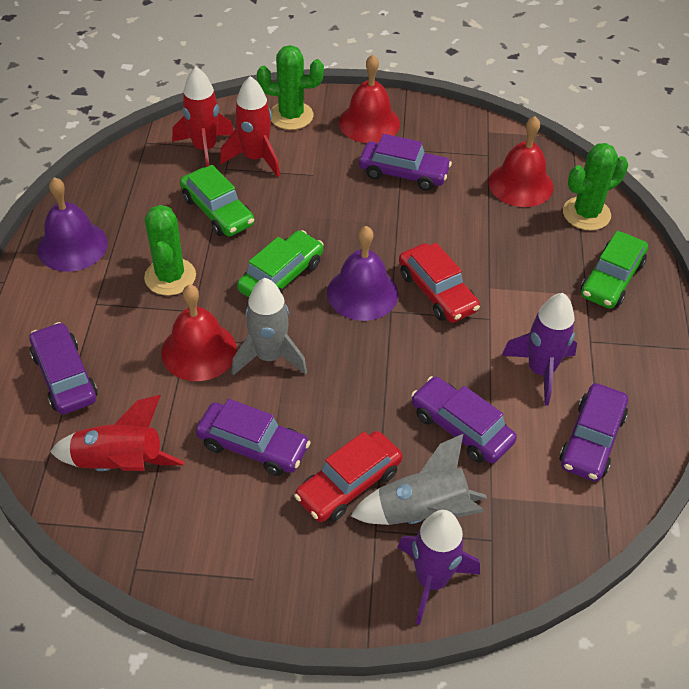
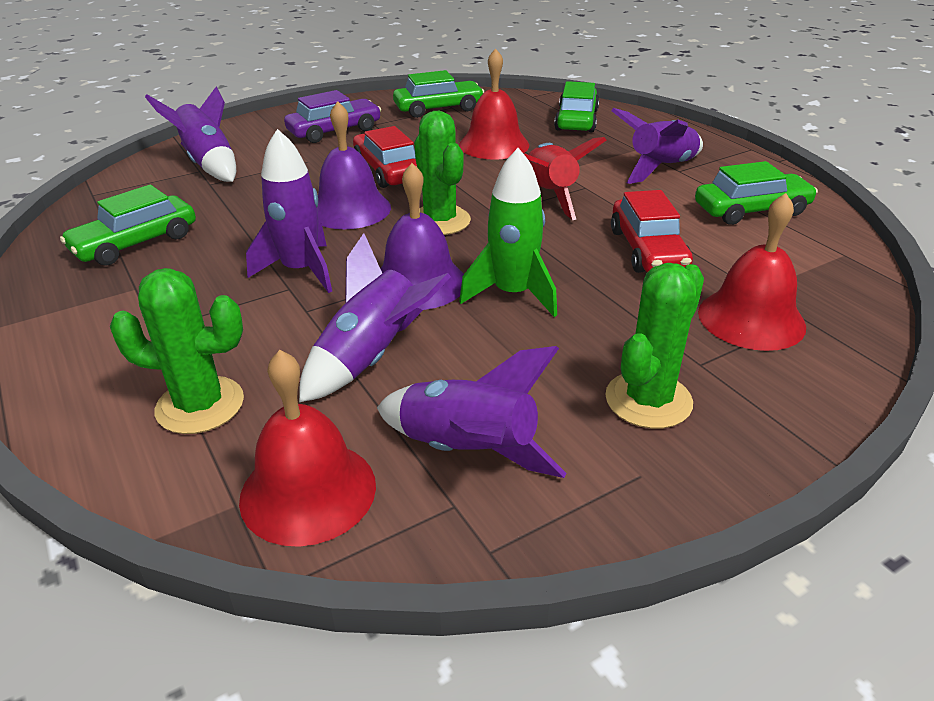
green car: 3 -> 4
green rocket: 0 -> 1
grey rocket: 2 -> 0
purple car: 5 -> 1
purple rocket: 2 -> 5
red rocket: 3 -> 1

